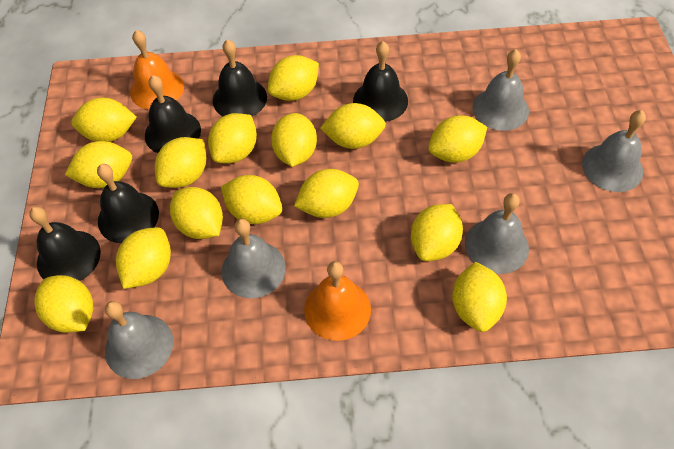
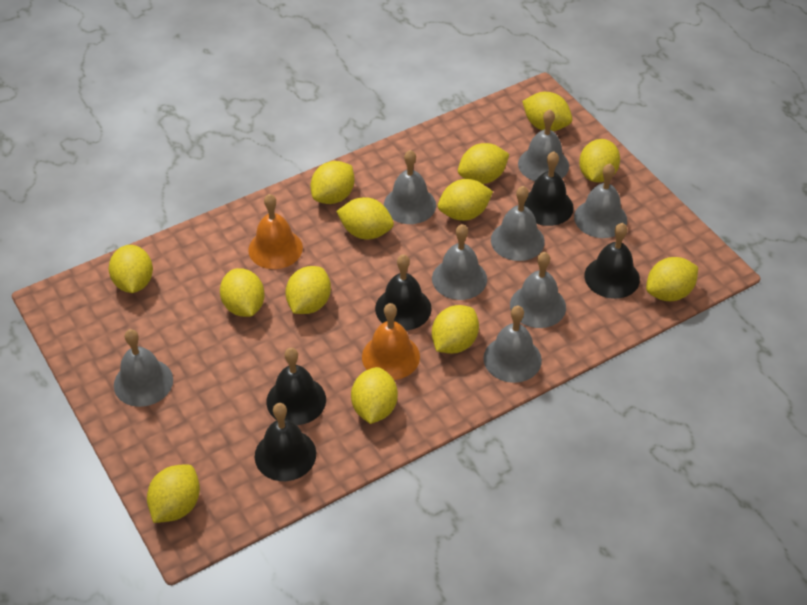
grey bell: 5 -> 8
yellow lemon: 15 -> 13

